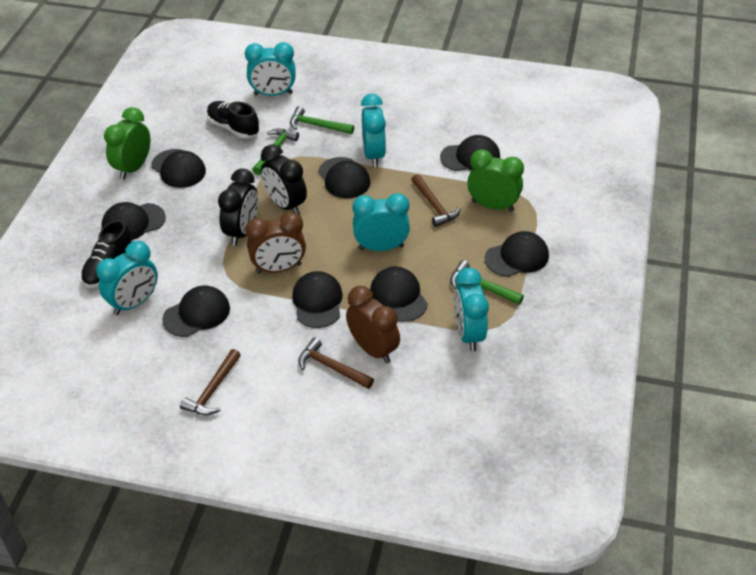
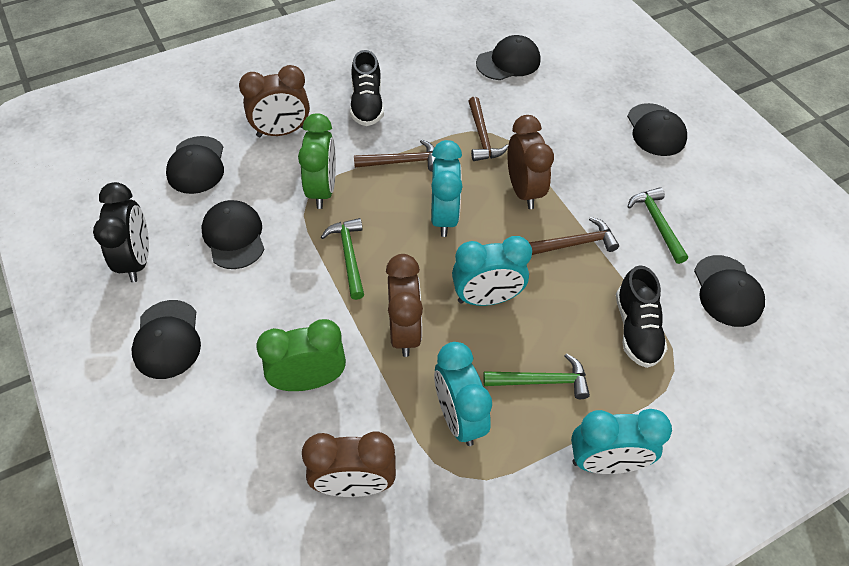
black cap: 8 -> 6
black clock: 2 -> 1
brown clock: 2 -> 4
turquoise clock: 5 -> 4

